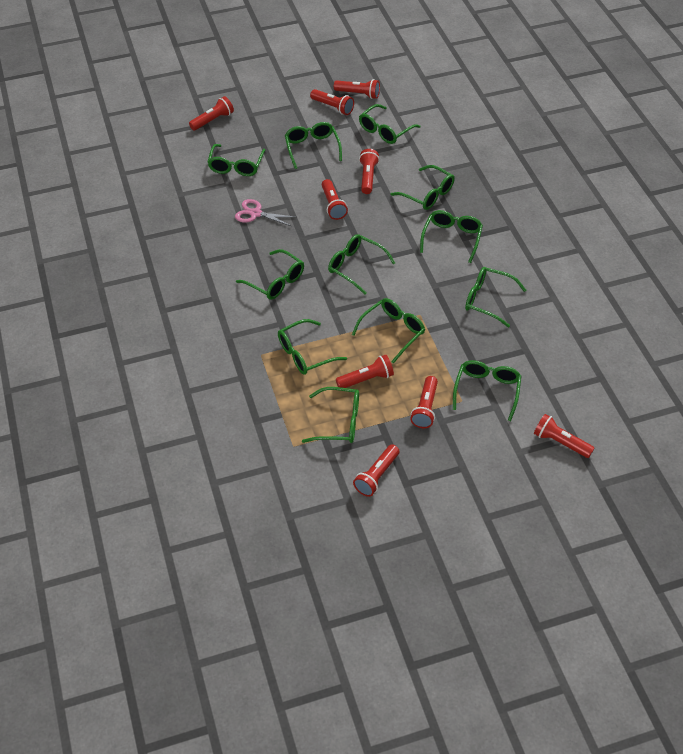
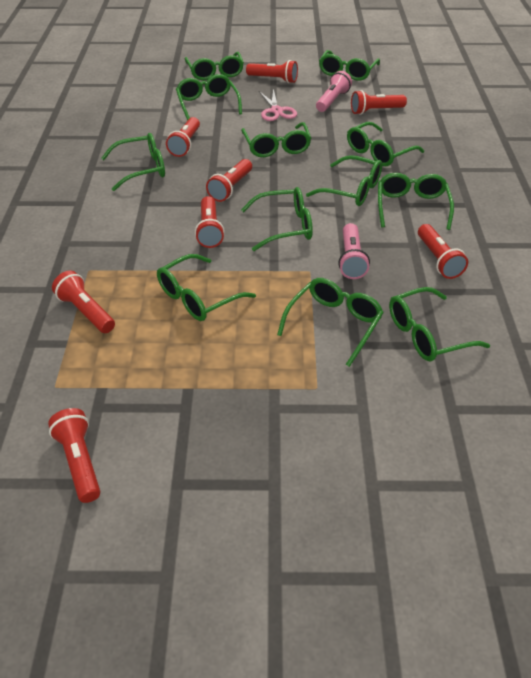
pink flashlight: 0 -> 2
red flashlight: 9 -> 8

